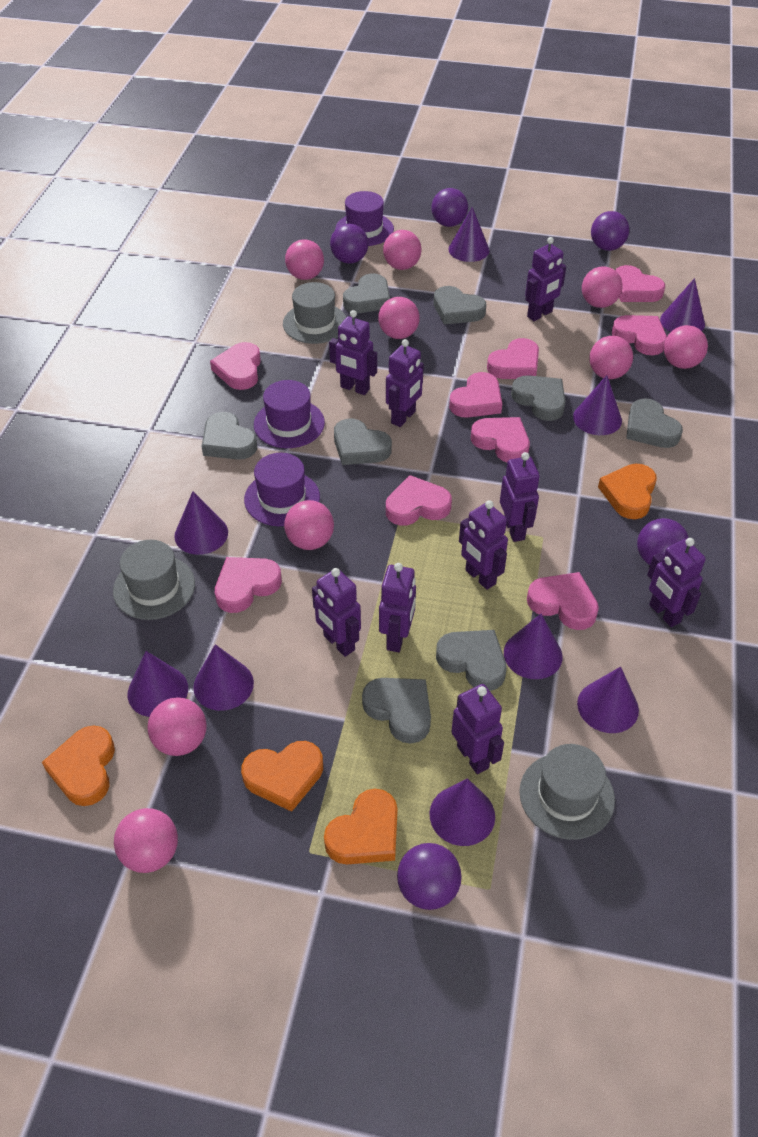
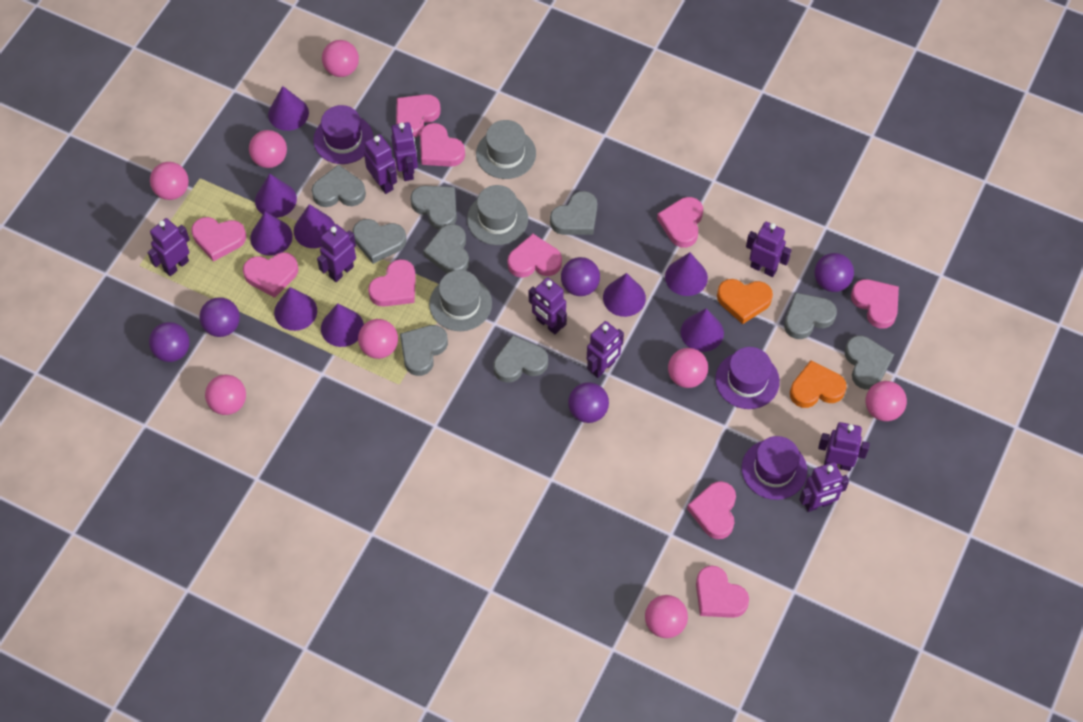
grey heart: 8 -> 9
orange heart: 4 -> 2
pink ball: 9 -> 8
pink heart: 9 -> 10

